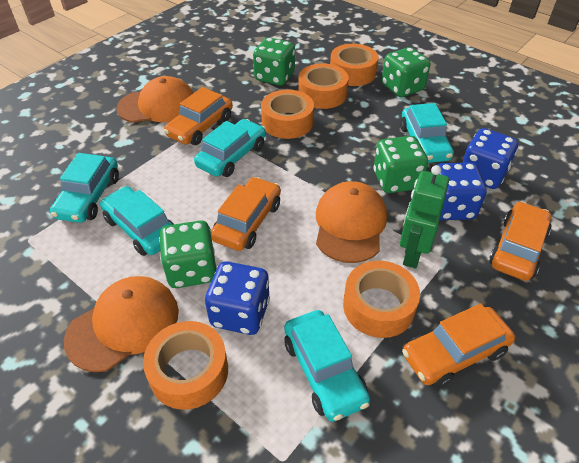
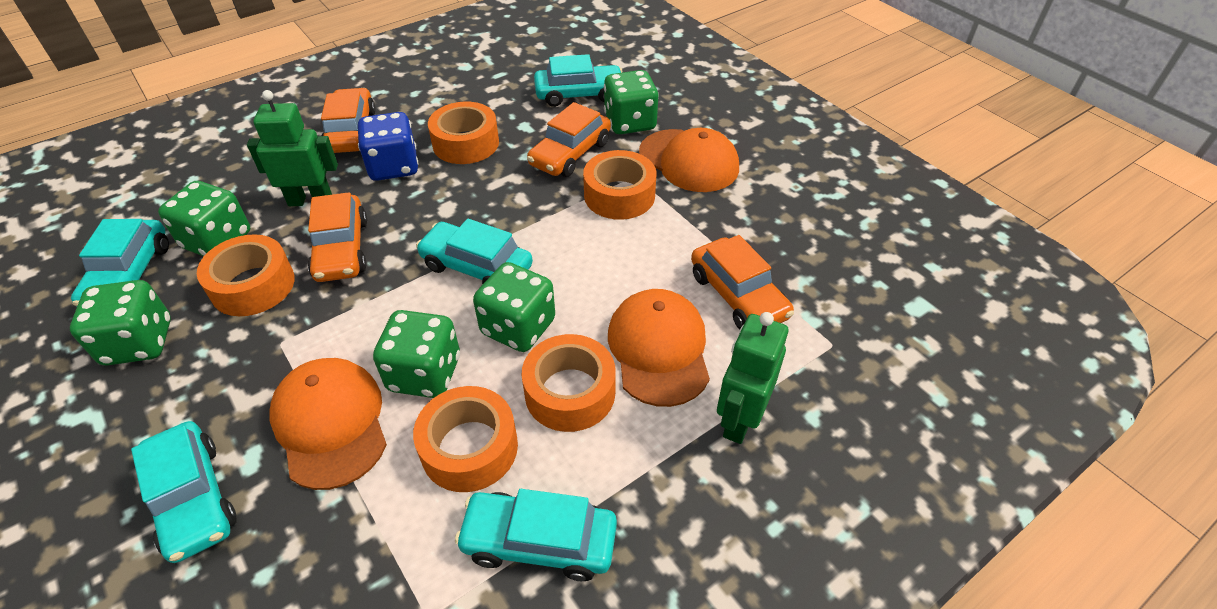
blue dice: 3 -> 1
green dice: 4 -> 5
green robot: 1 -> 2

